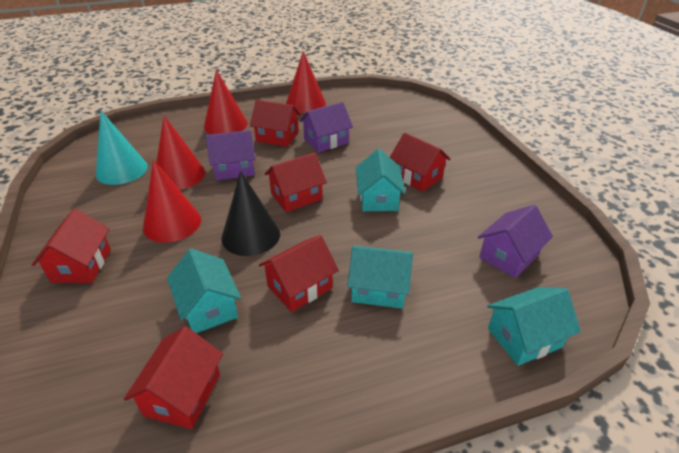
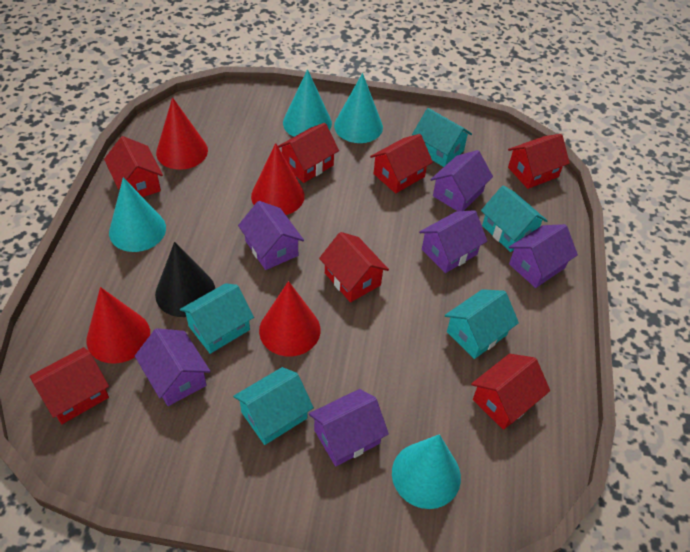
purple house: 3 -> 6
red house: 6 -> 7
turquoise cone: 1 -> 4
turquoise house: 4 -> 5

